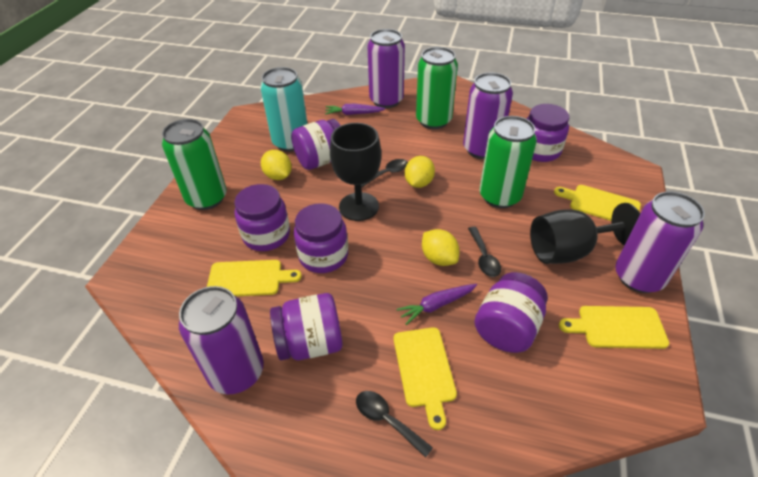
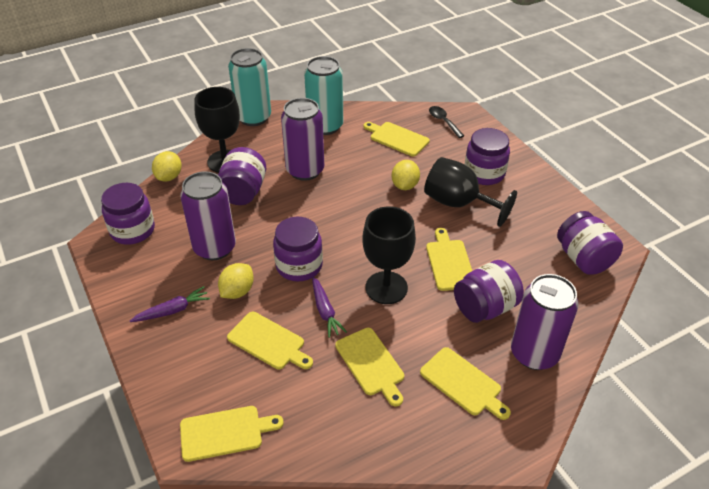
black goblet: 2 -> 3
black spoon: 3 -> 1
green can: 3 -> 0
purple can: 4 -> 3
turquoise can: 1 -> 2
yellow cutting board: 4 -> 6

